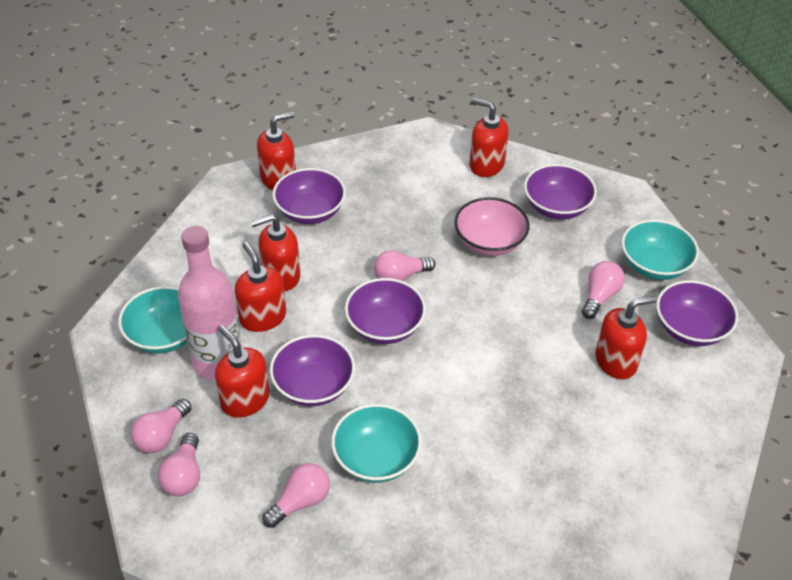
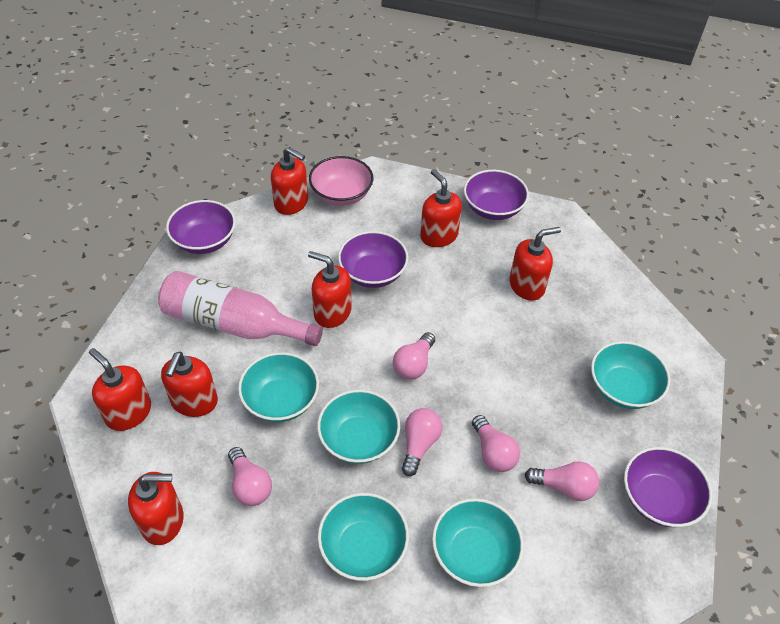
purple bowl: 5 -> 4
red soap dispenser: 6 -> 7
turquoise bowl: 3 -> 5

